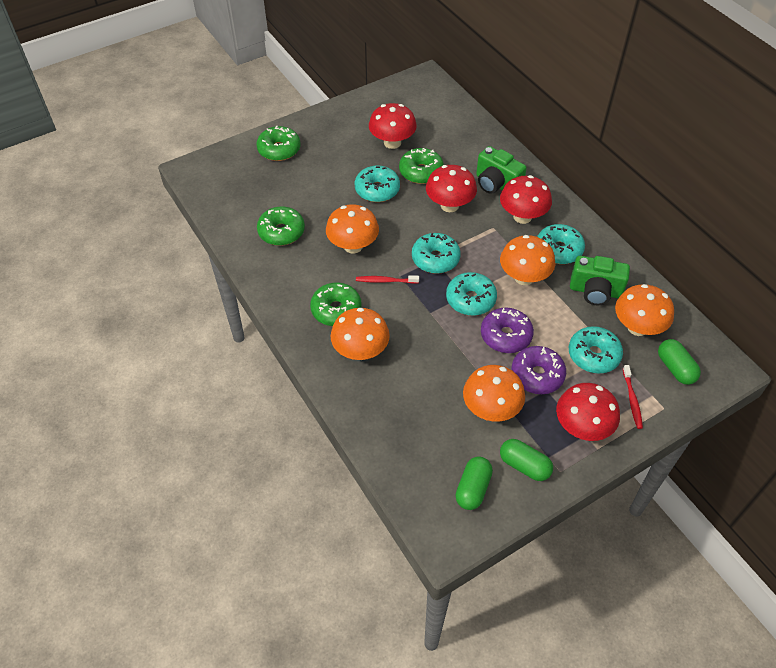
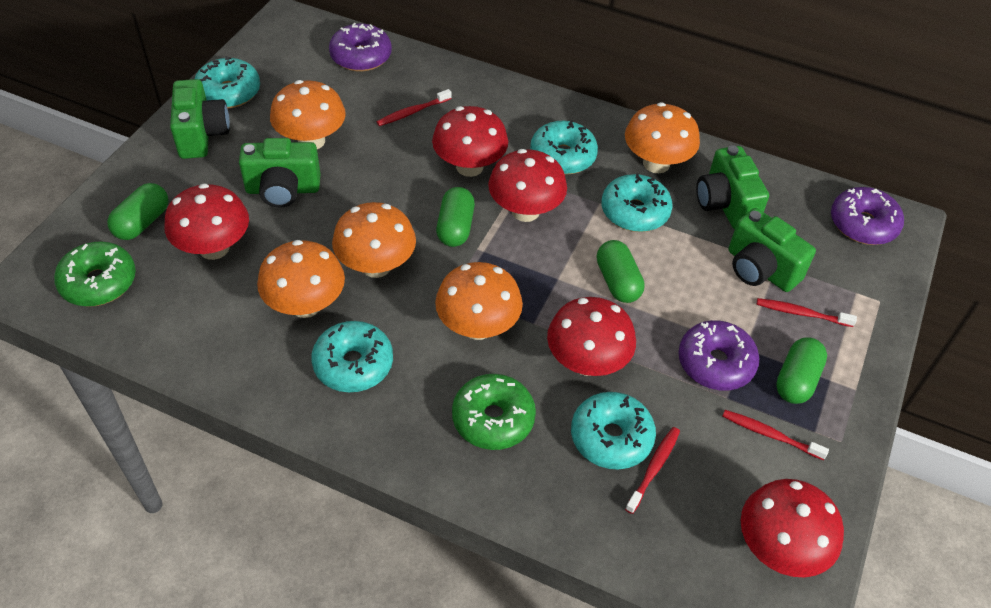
green camera: 2 -> 4
green capsule: 3 -> 4
green donut: 4 -> 2
purple donut: 2 -> 3
red mushroom: 4 -> 5
red toothbrush: 2 -> 4

